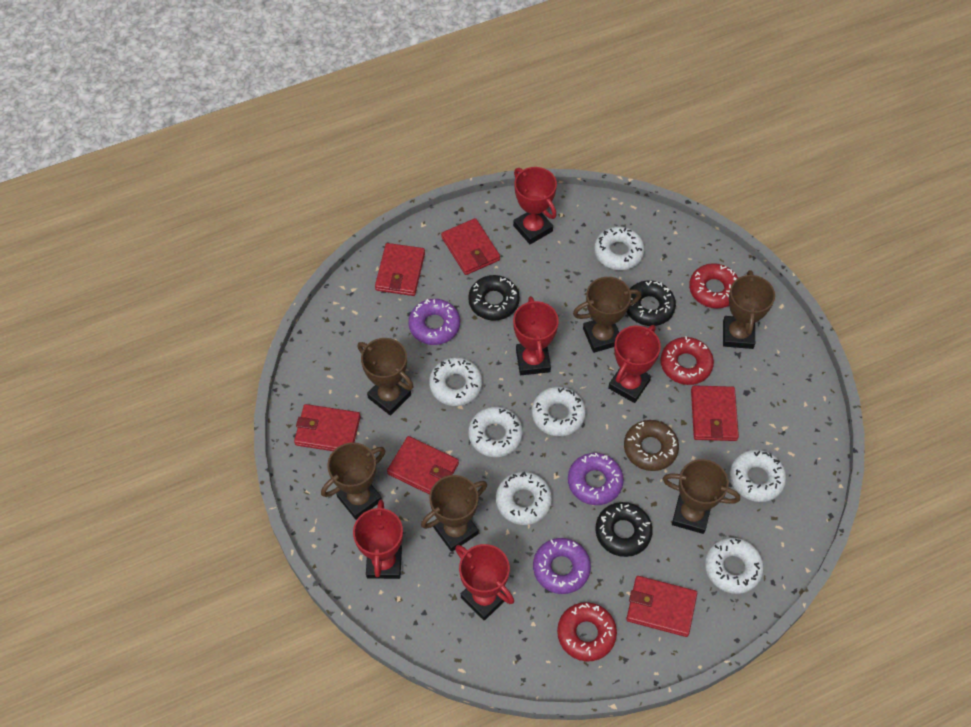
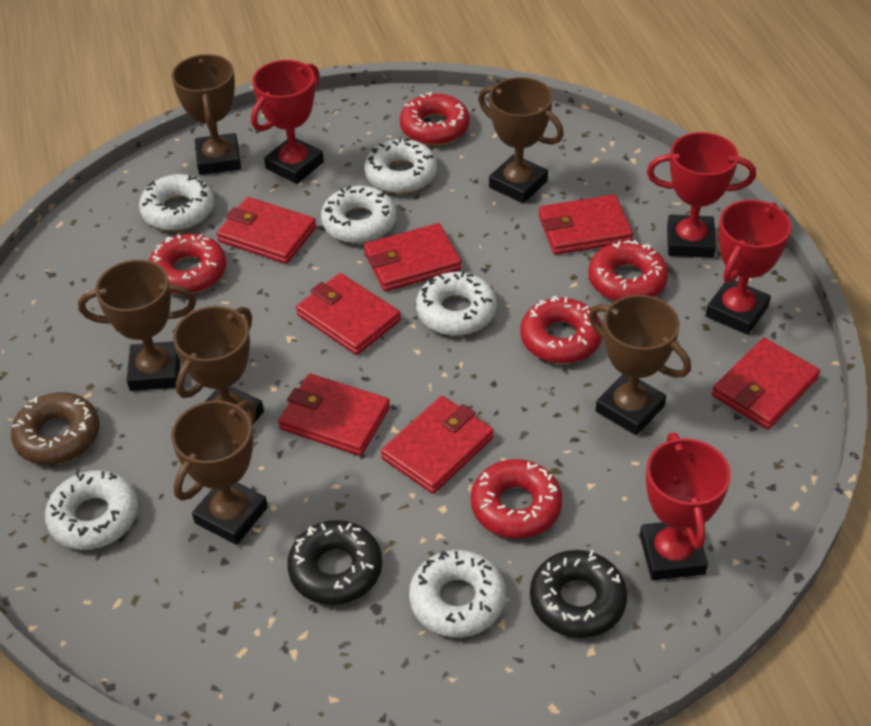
black donut: 3 -> 2
purple donut: 3 -> 0
red donut: 3 -> 5
red trophy: 5 -> 4
red wallet: 6 -> 7
white donut: 7 -> 6

